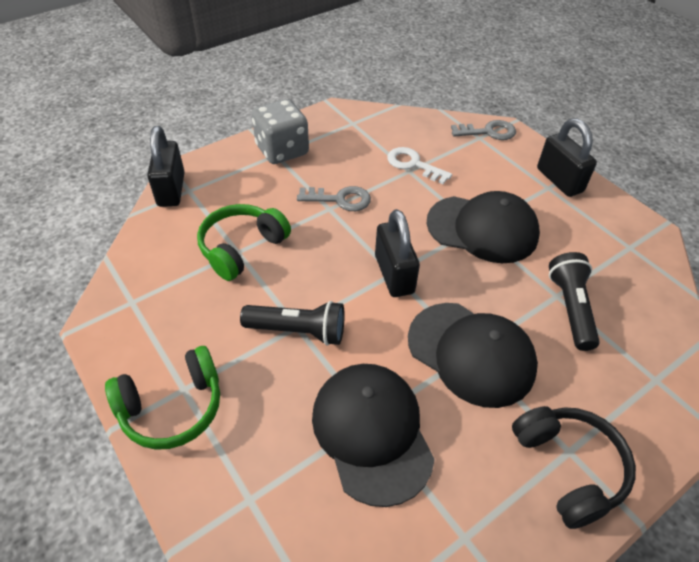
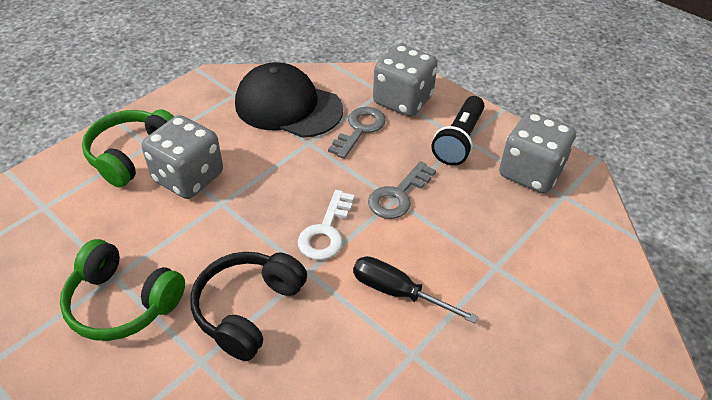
black cap: 3 -> 1
black flashlight: 2 -> 1
black padlock: 3 -> 0
black screwdriver: 0 -> 1
grey dice: 1 -> 3

